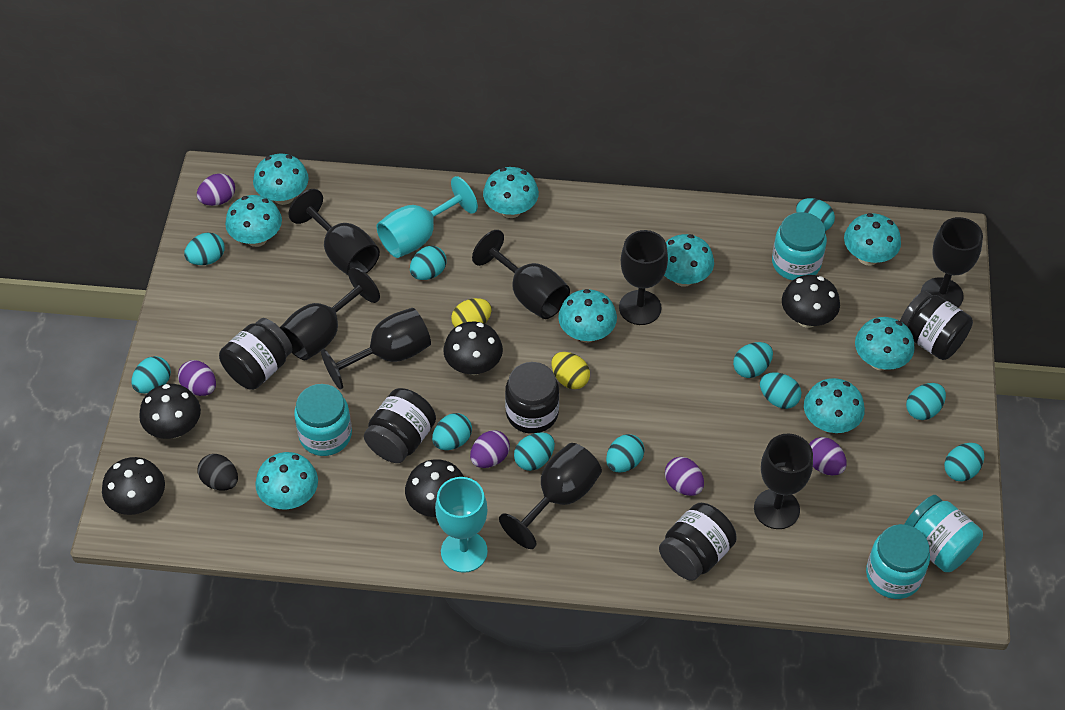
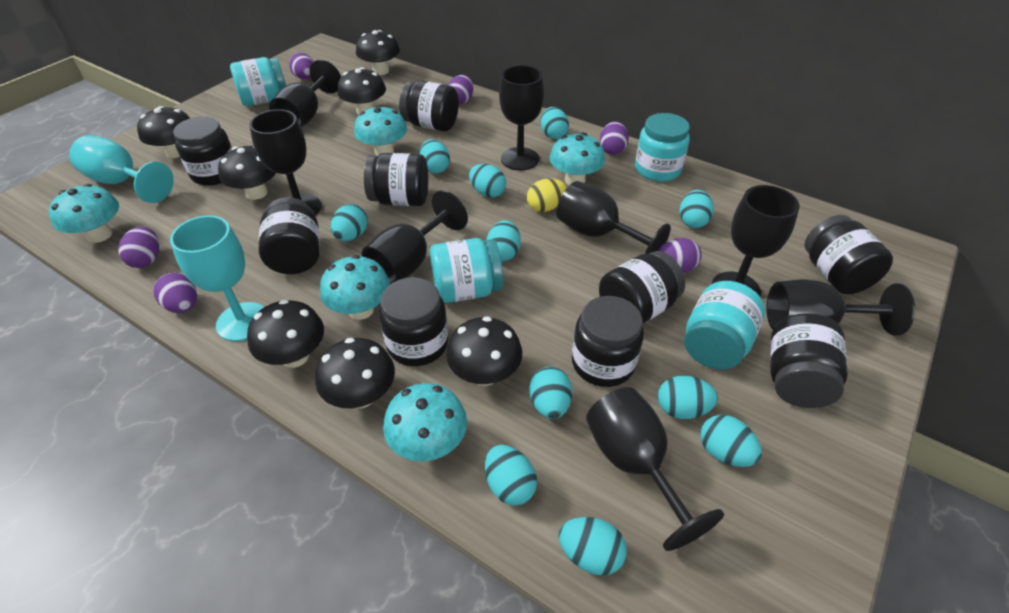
black egg: 1 -> 0
black jar: 5 -> 9
black mushroom: 5 -> 7
purple egg: 5 -> 6
turquoise mushroom: 9 -> 5
yellow egg: 2 -> 1

